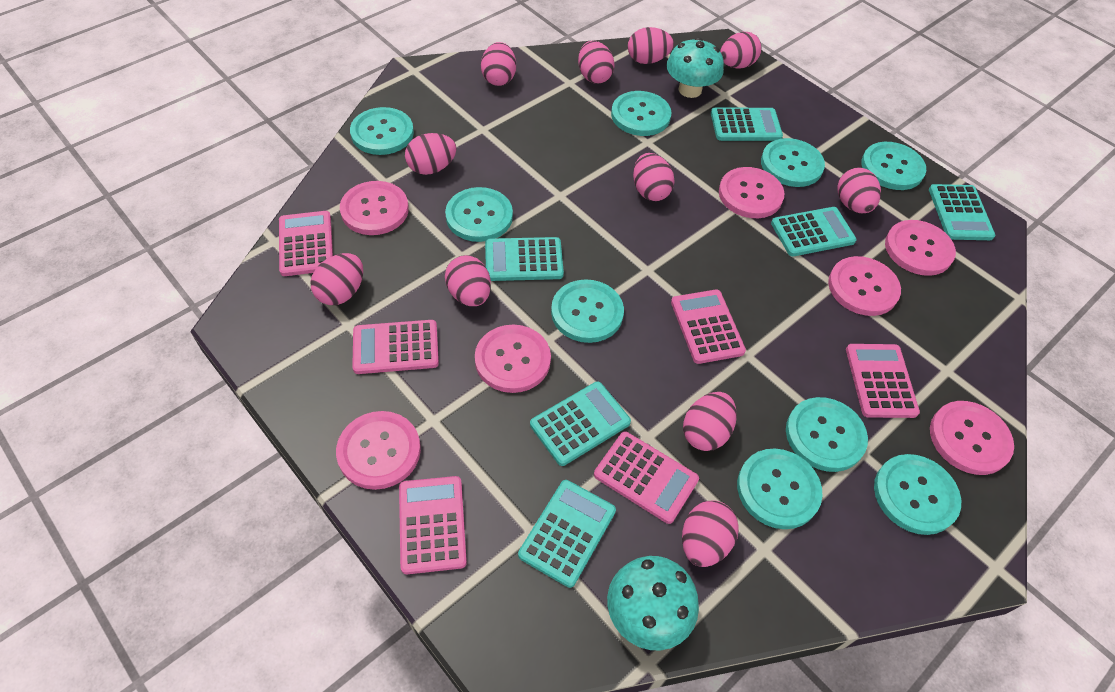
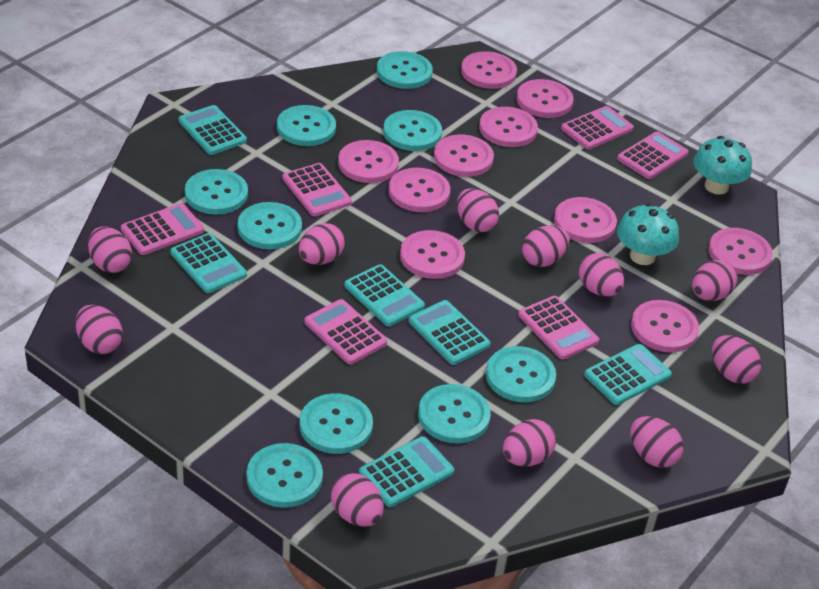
pink button: 7 -> 10

